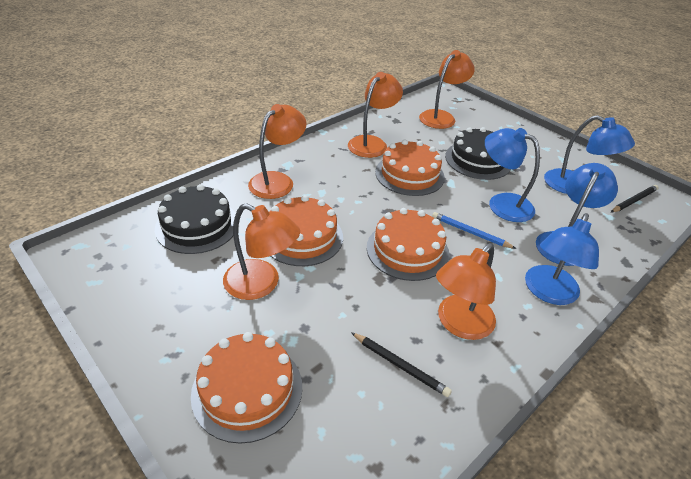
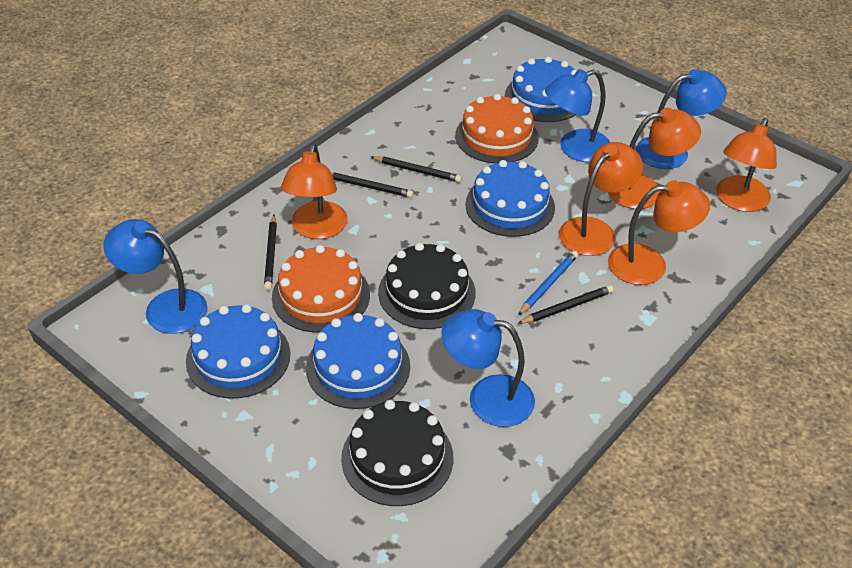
black pencil: 2 -> 4
blue cake: 0 -> 4
orange cake: 4 -> 2

